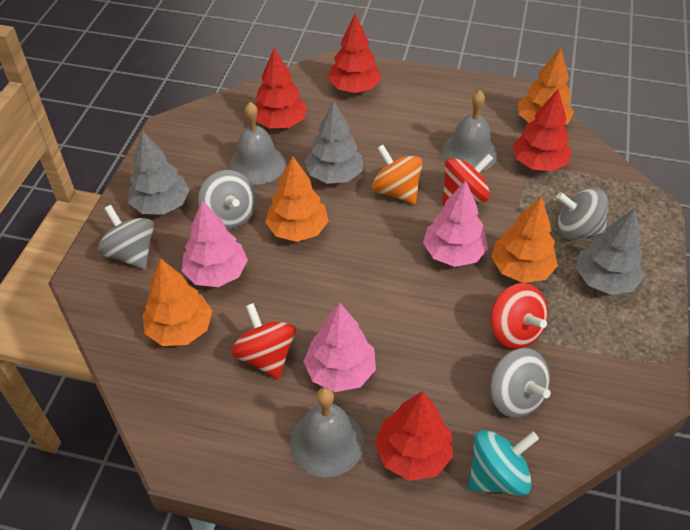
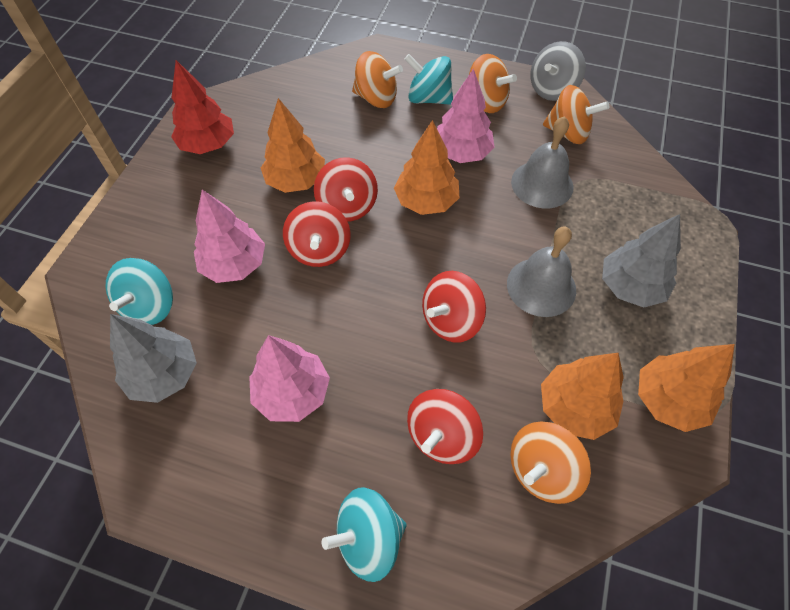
grey bell: 3 -> 2
grey spinning top: 4 -> 1
grey tree: 3 -> 2
orange spinning top: 1 -> 4
red spinning top: 3 -> 4
red tree: 4 -> 1
turquoise spinning top: 1 -> 3

